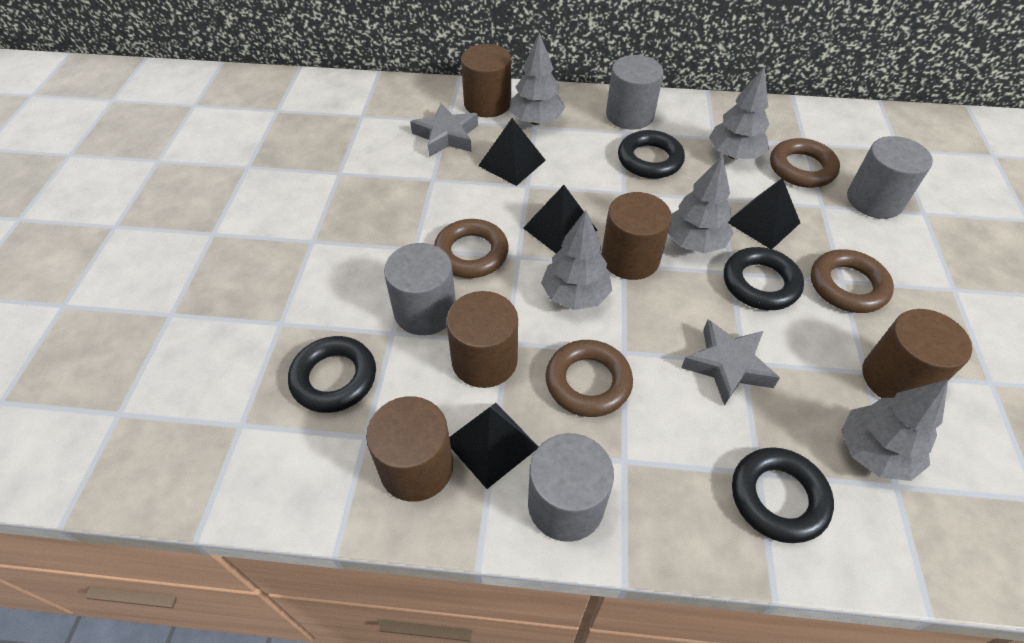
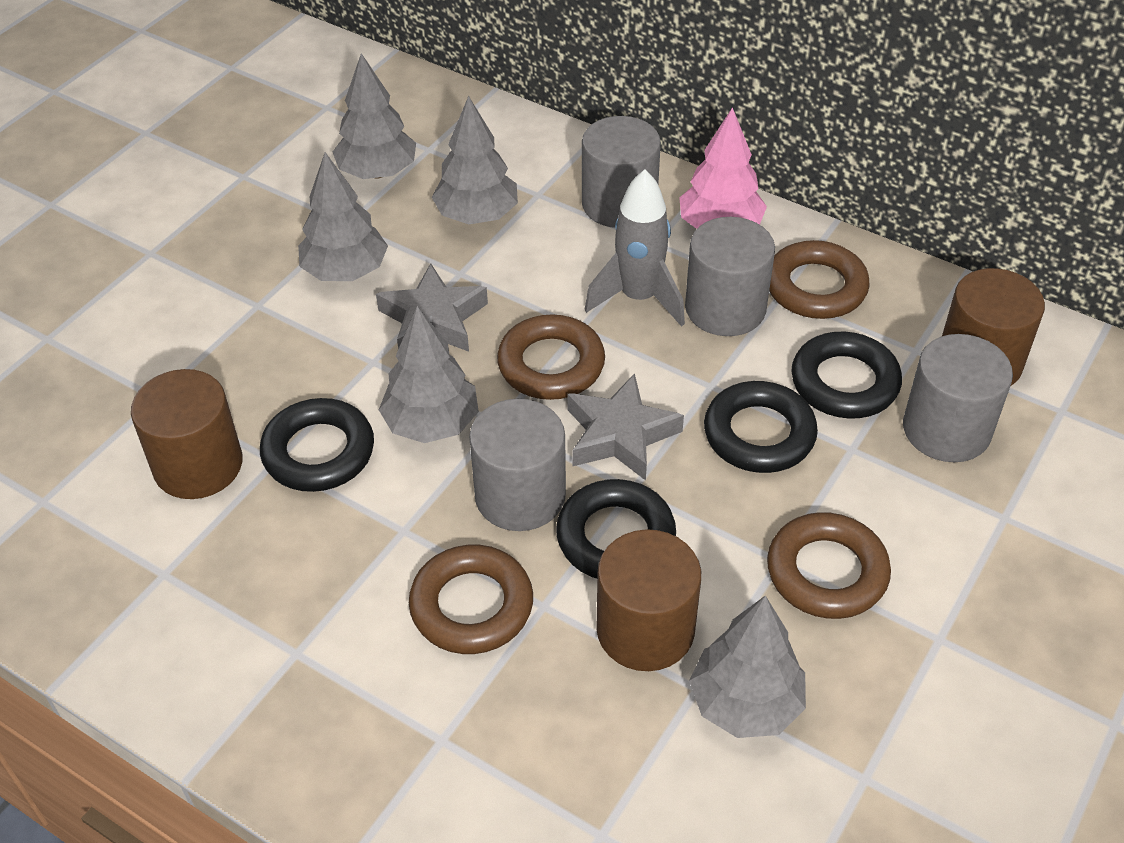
black pyramid: 4 -> 0
brown cylinder: 5 -> 3
grey rocket: 0 -> 1
pink tree: 0 -> 1

